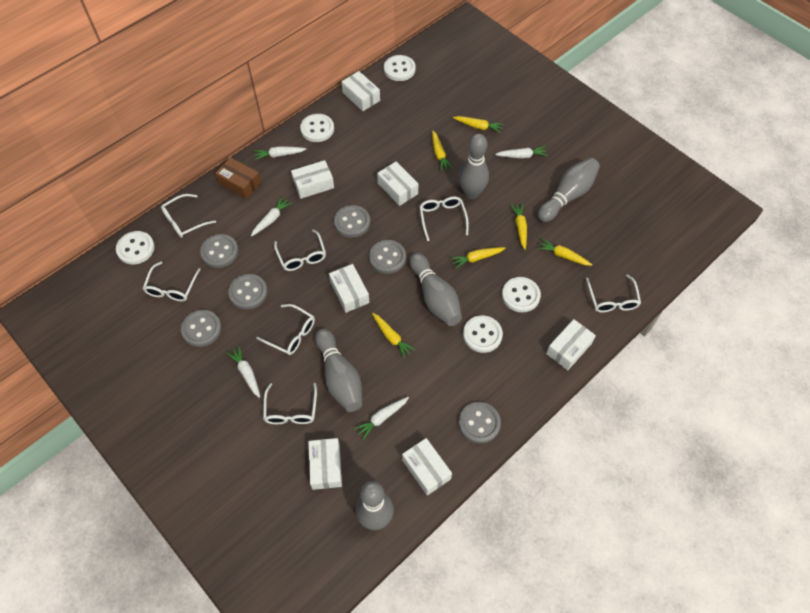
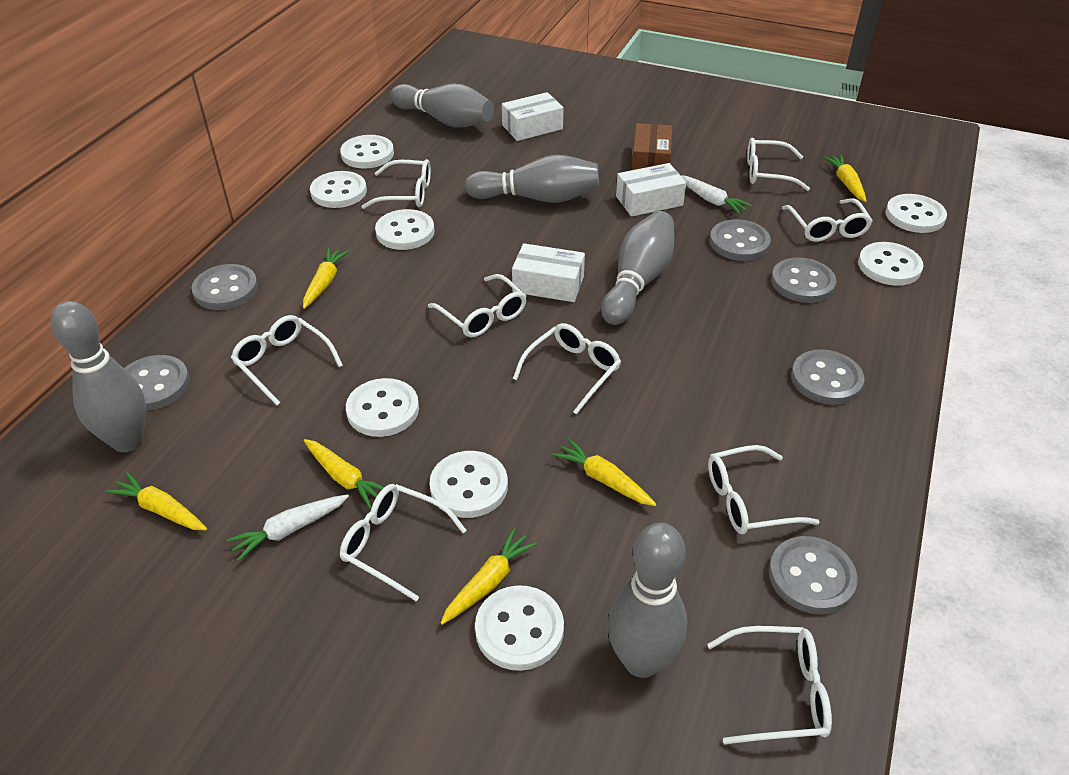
white box: 7 -> 3
white button: 5 -> 8
white carrot: 5 -> 2
white glasses: 7 -> 9

